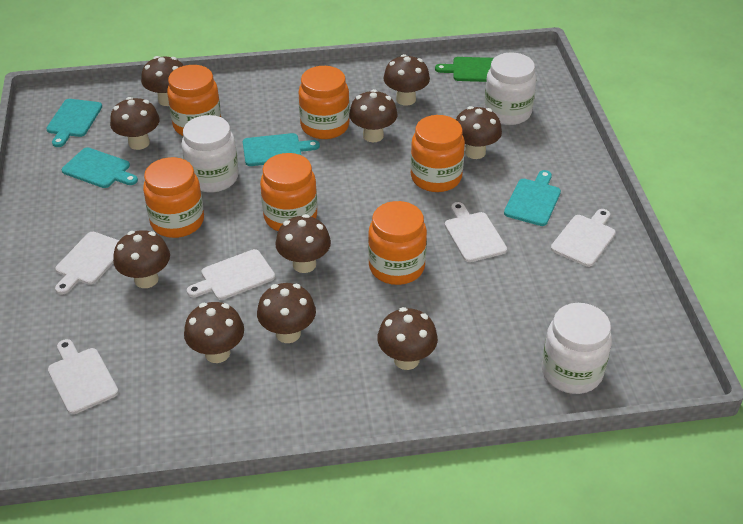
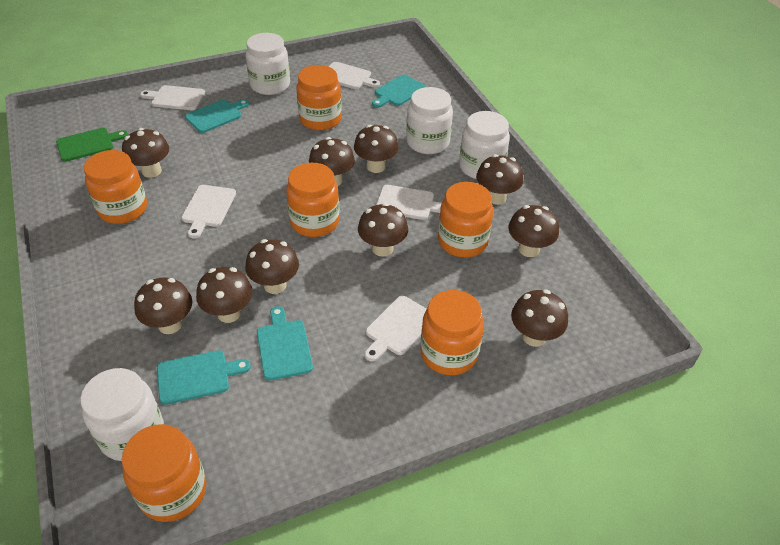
white jar: 3 -> 4

